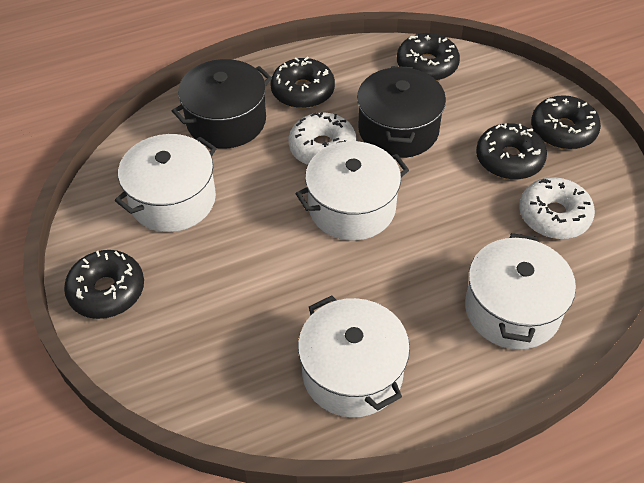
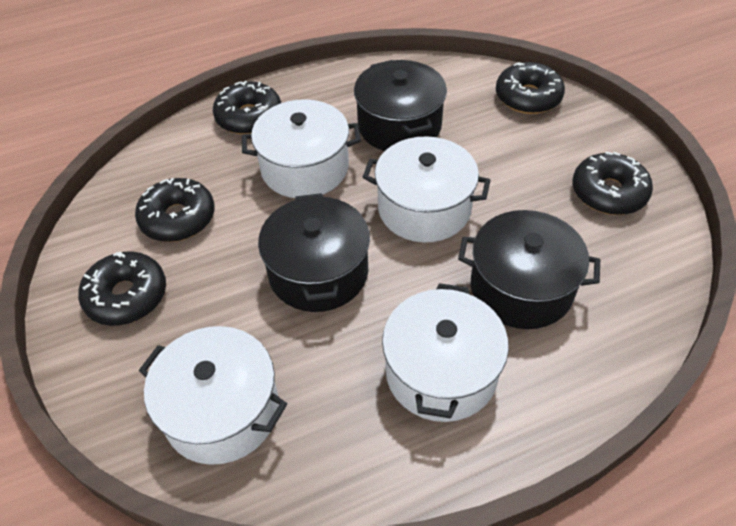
black pot: 2 -> 3
white donut: 2 -> 0

